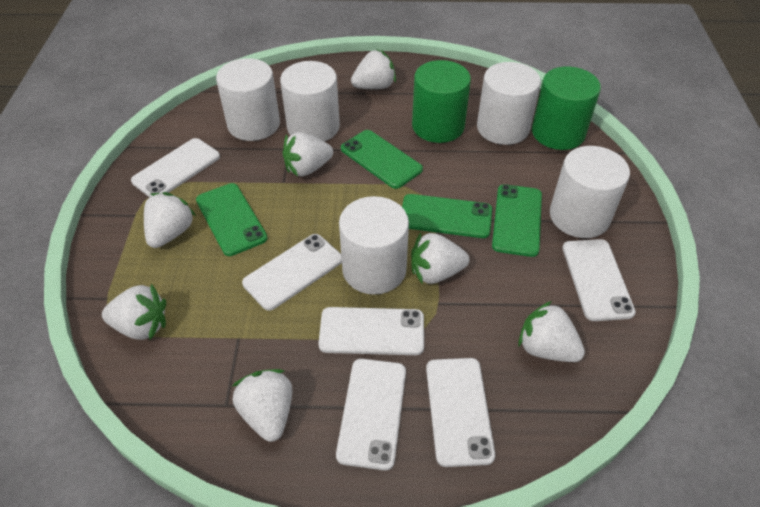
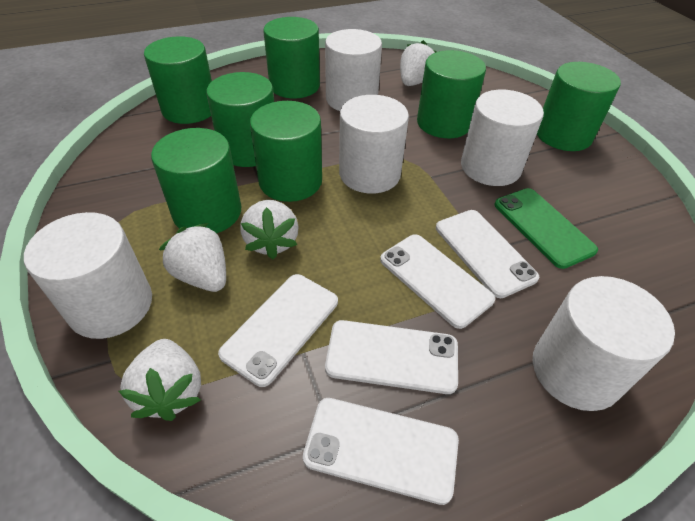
green cylinder: 2 -> 7
green phone: 4 -> 1
white phone: 6 -> 5
white strawberry: 7 -> 4

